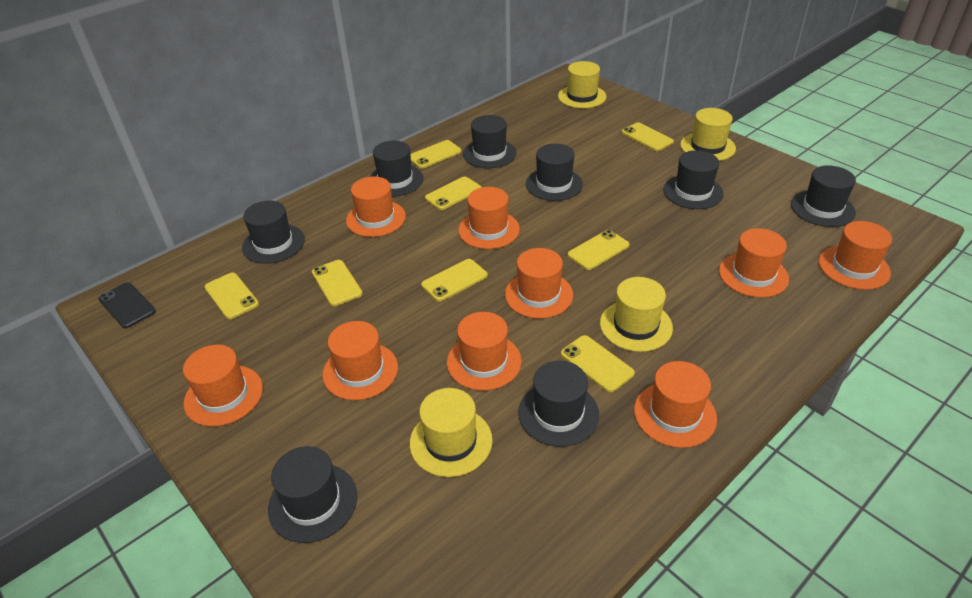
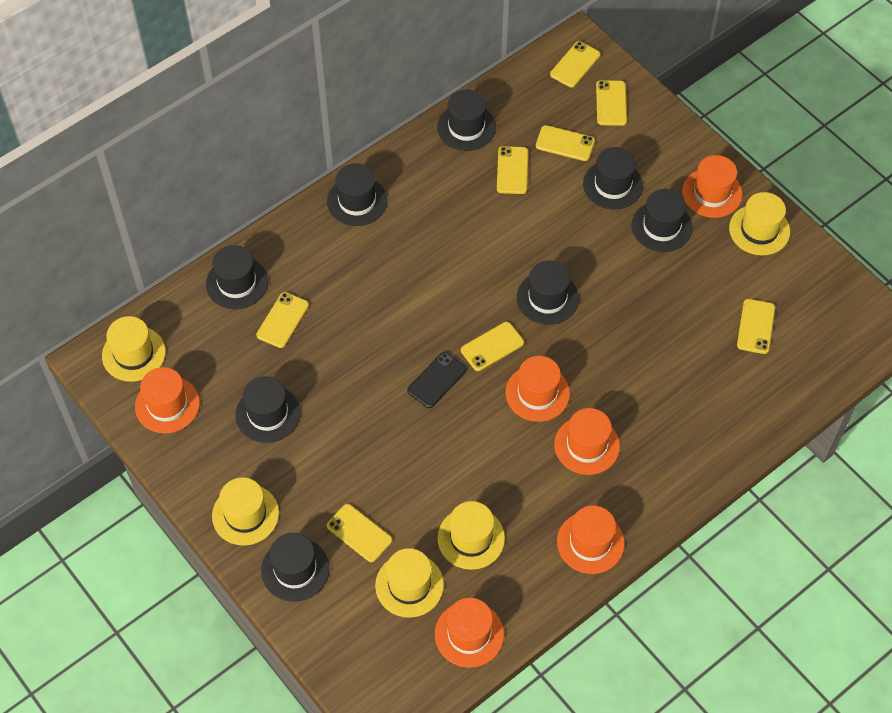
orange hat: 9 -> 6
yellow hat: 4 -> 5

